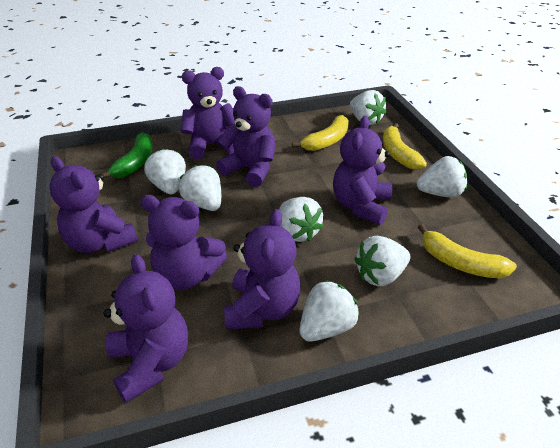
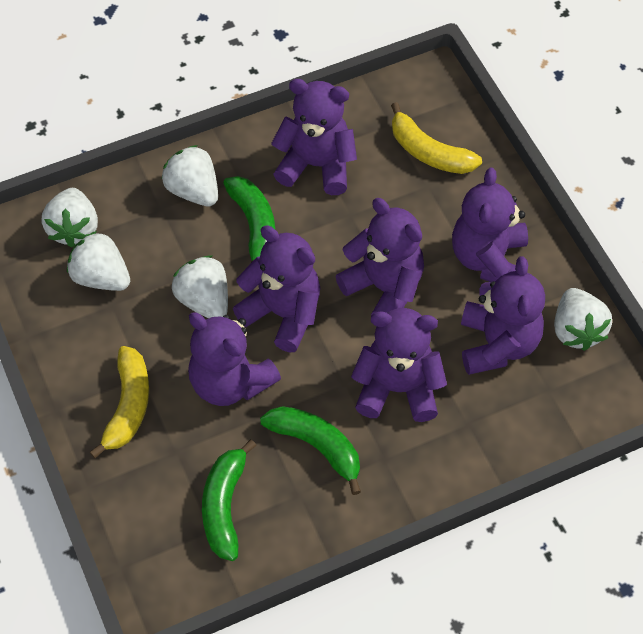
green banana: 1 -> 3
white strawberry: 7 -> 5
yellow banana: 3 -> 2

